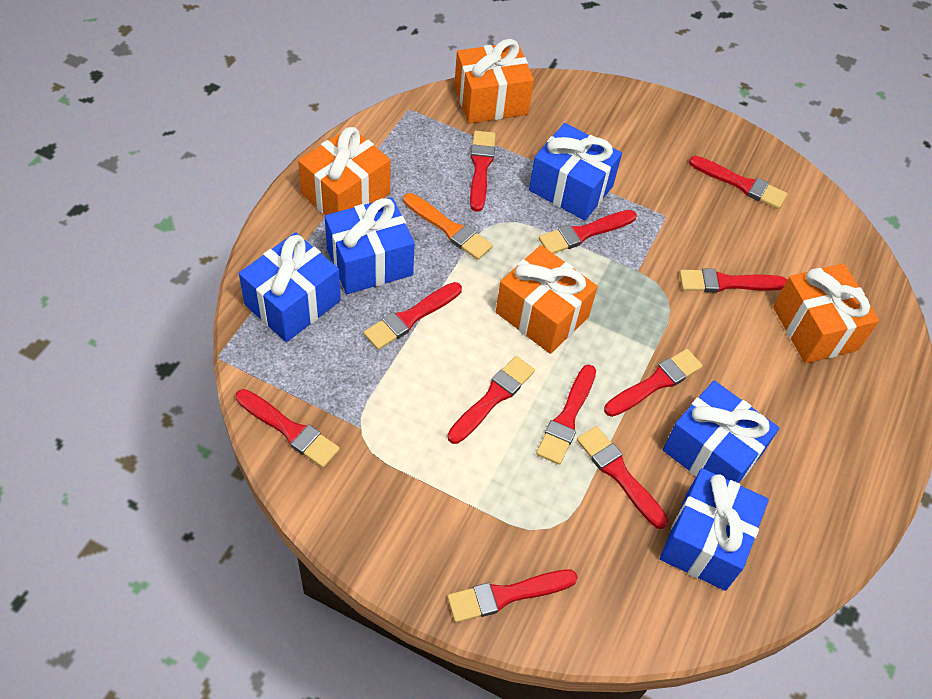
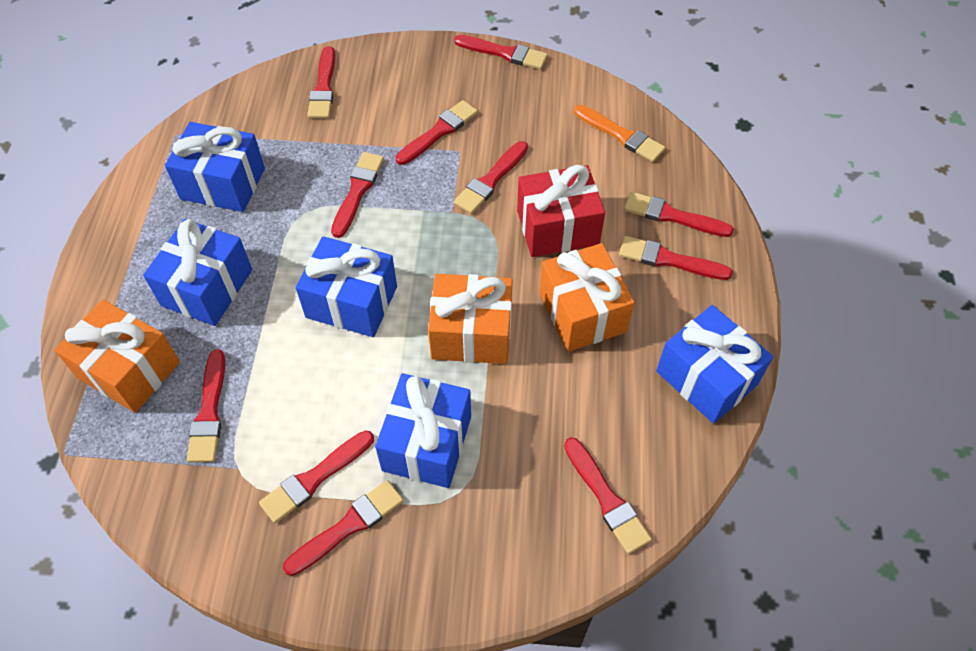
orange gift: 4 -> 3
red gift: 0 -> 1

